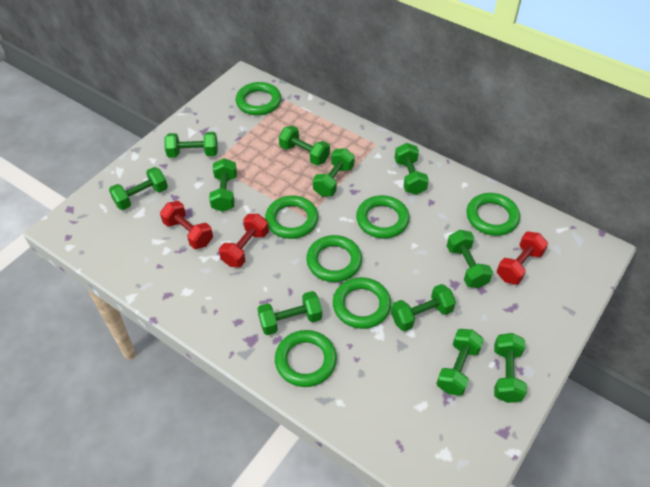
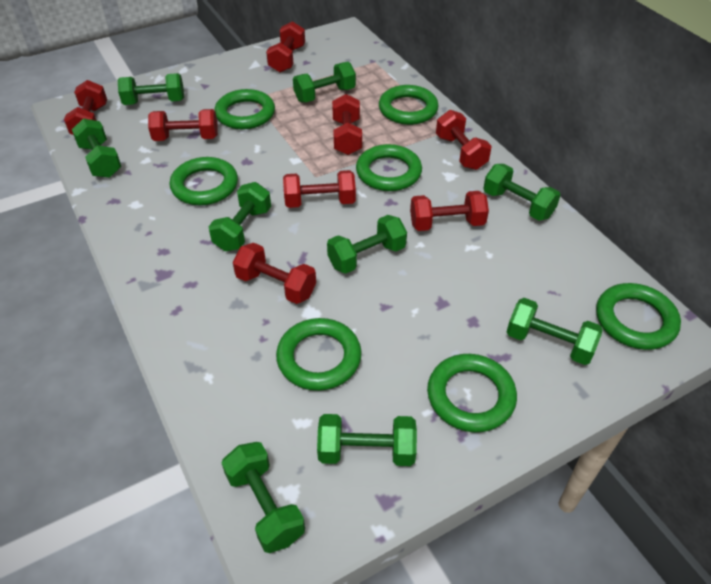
green dumbbell: 11 -> 9
red dumbbell: 3 -> 8

